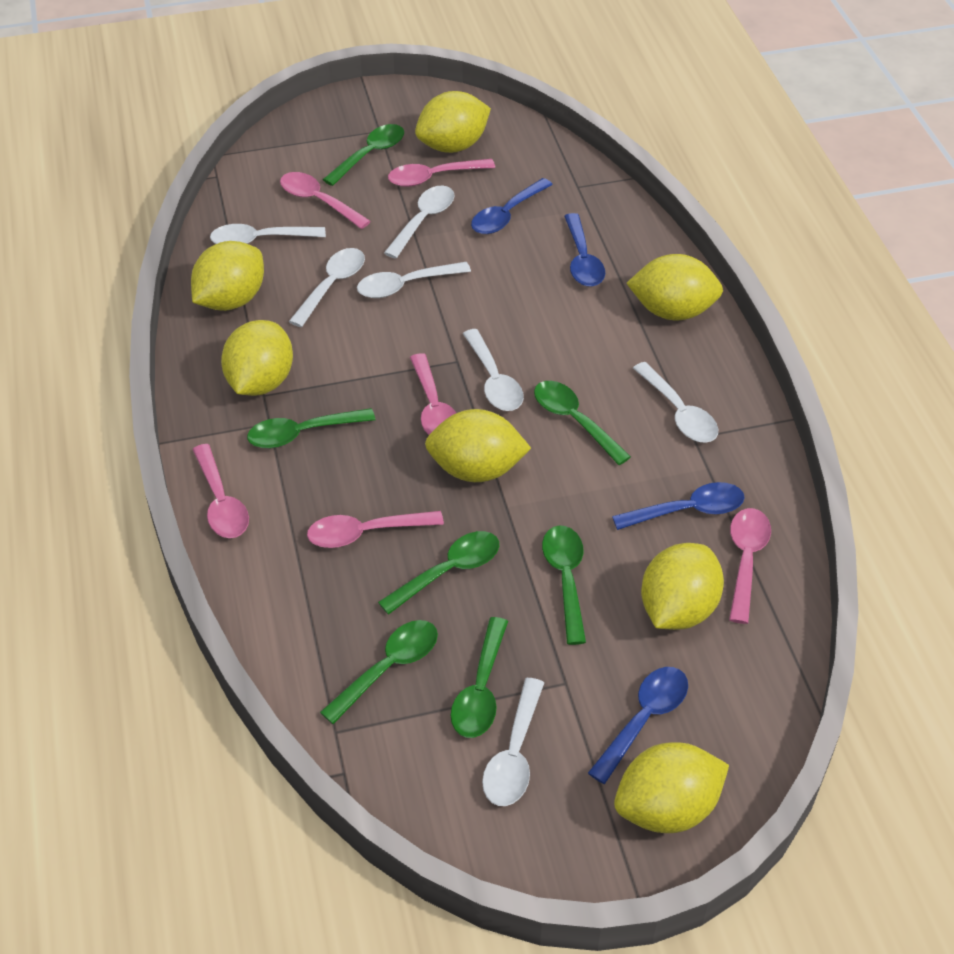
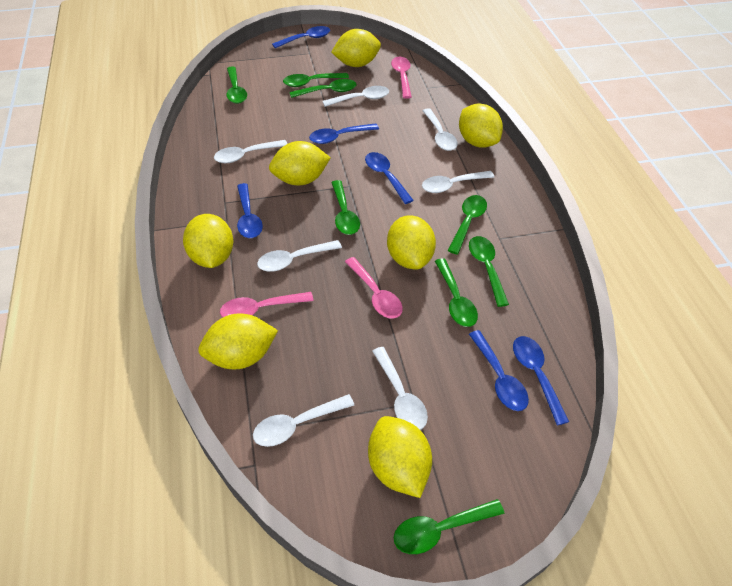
blue spoon: 4 -> 6
green spoon: 7 -> 8
pink spoon: 6 -> 3

